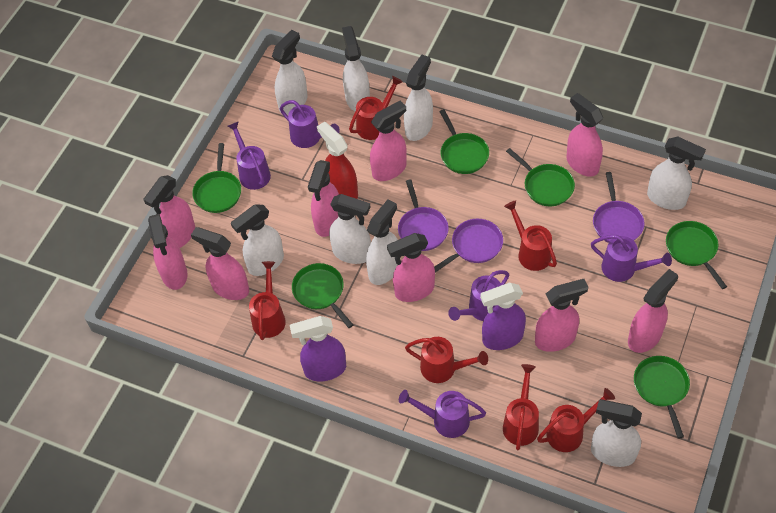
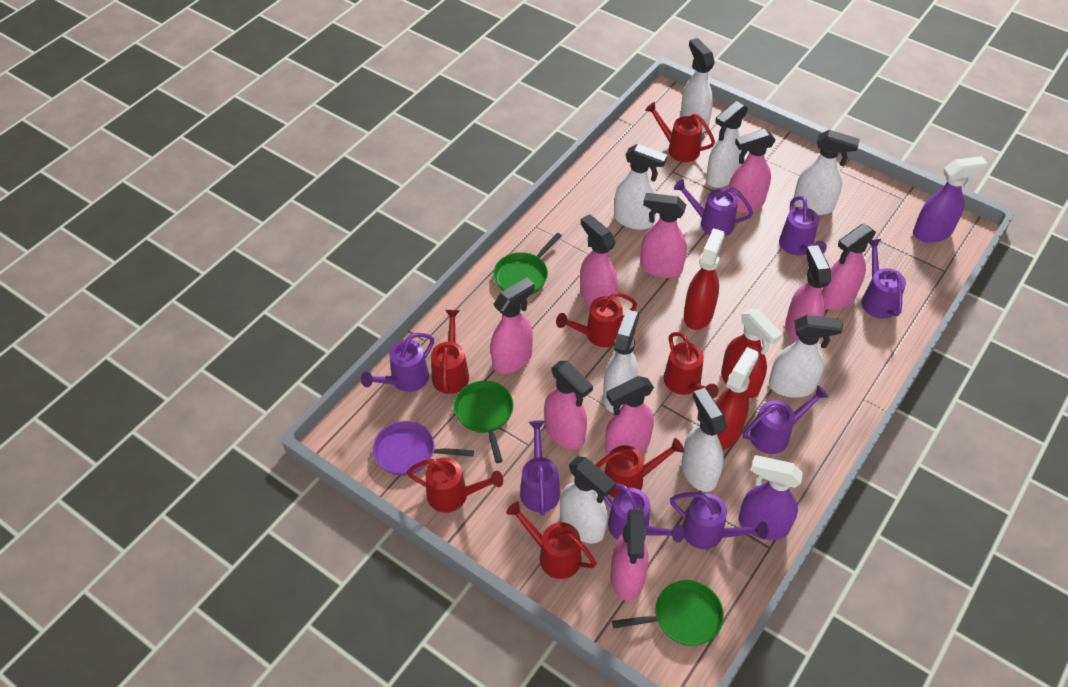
green pan: 6 -> 3
purple pan: 3 -> 1
purple watering can: 5 -> 8
red spray bottle: 1 -> 3
red watering can: 6 -> 7

